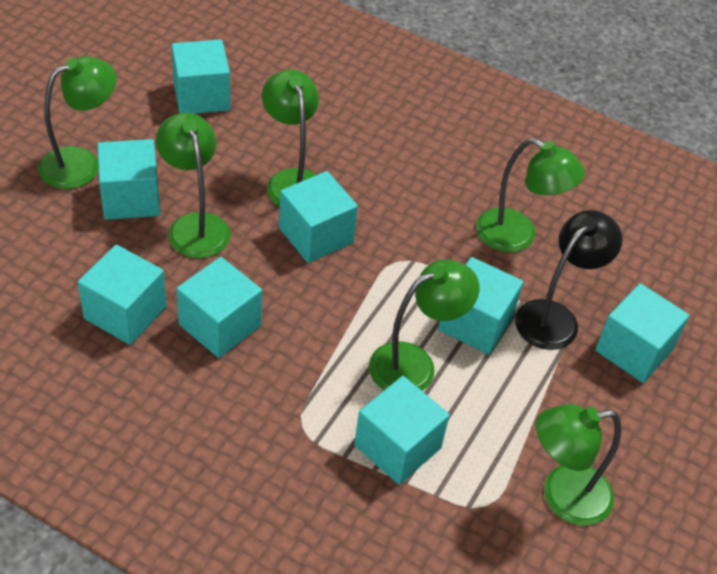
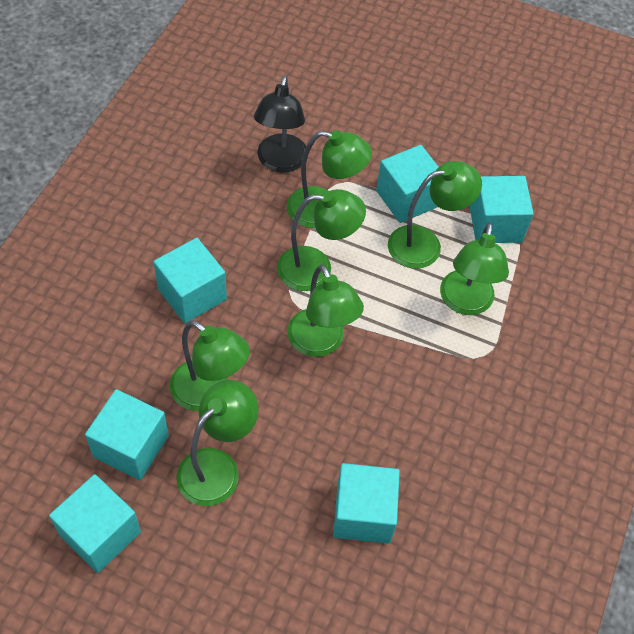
green lamp: 6 -> 7
turquoise cube: 8 -> 6

